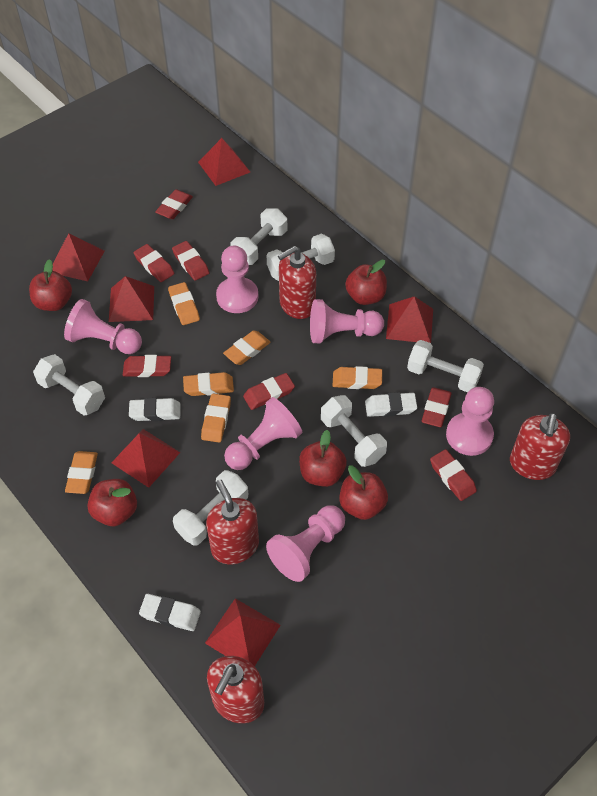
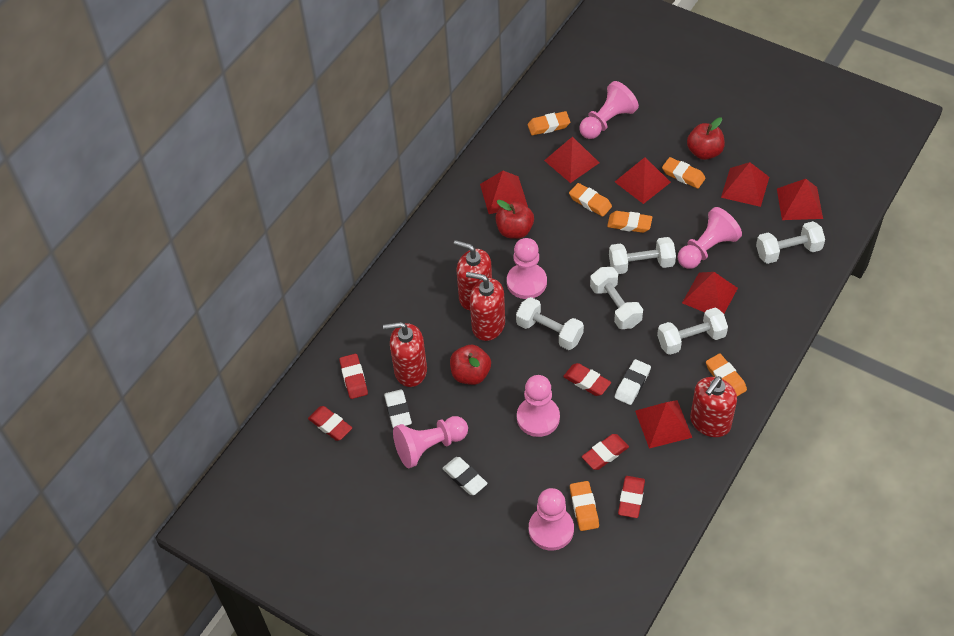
red apple: 5 -> 3
red eraser: 7 -> 5
red pyramid: 6 -> 7
white dumbbell: 6 -> 5

